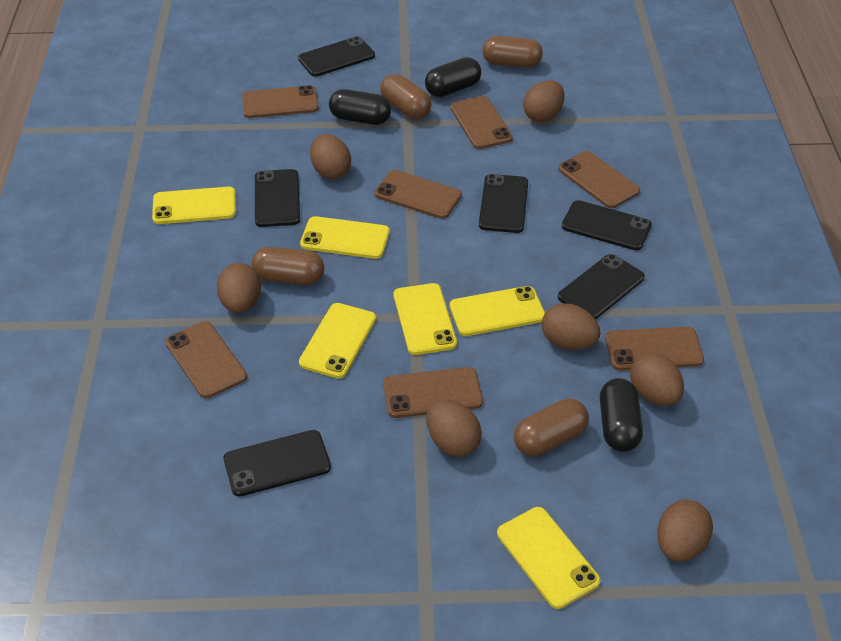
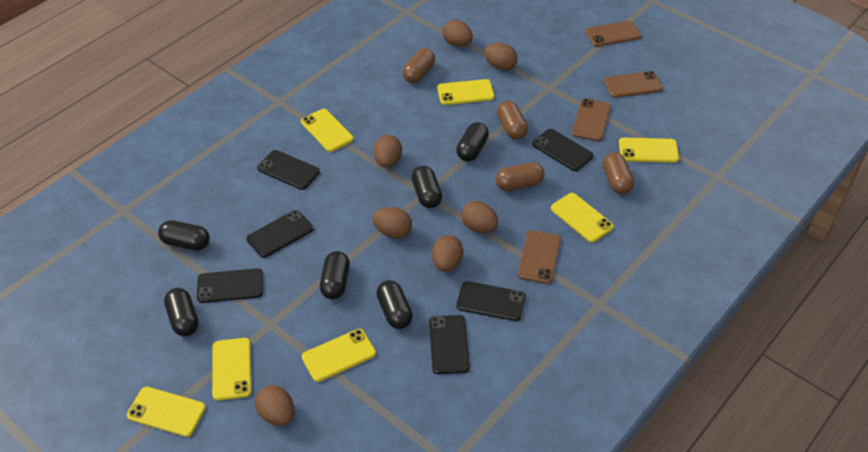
black capsule: 3 -> 6
brown phone: 7 -> 4
yellow phone: 6 -> 7

